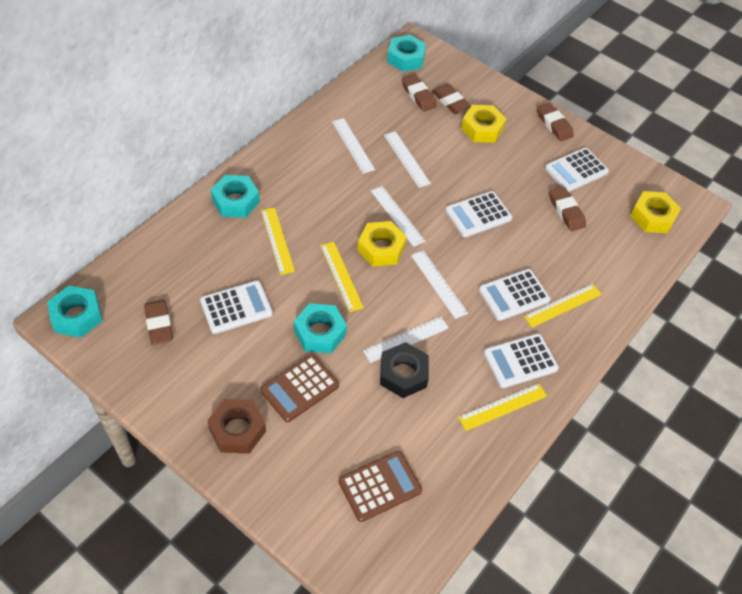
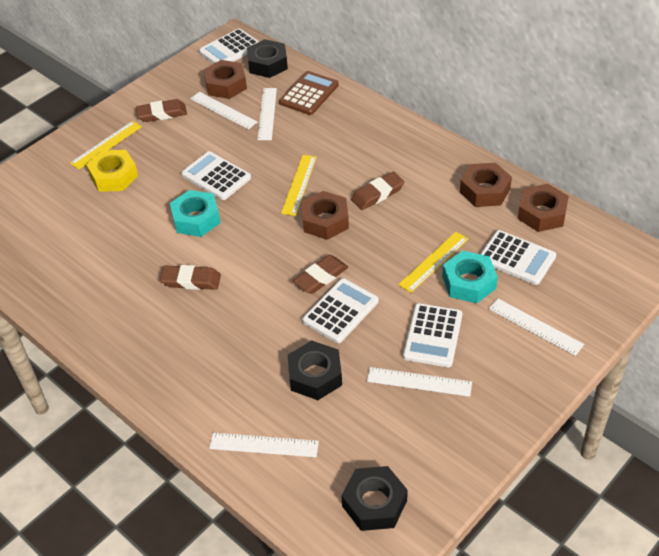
black nut: 1 -> 3
brown calculator: 2 -> 1
brown eraser: 5 -> 4
brown nut: 1 -> 4
turquoise nut: 4 -> 2
yellow nut: 3 -> 1
yellow ruler: 4 -> 3

